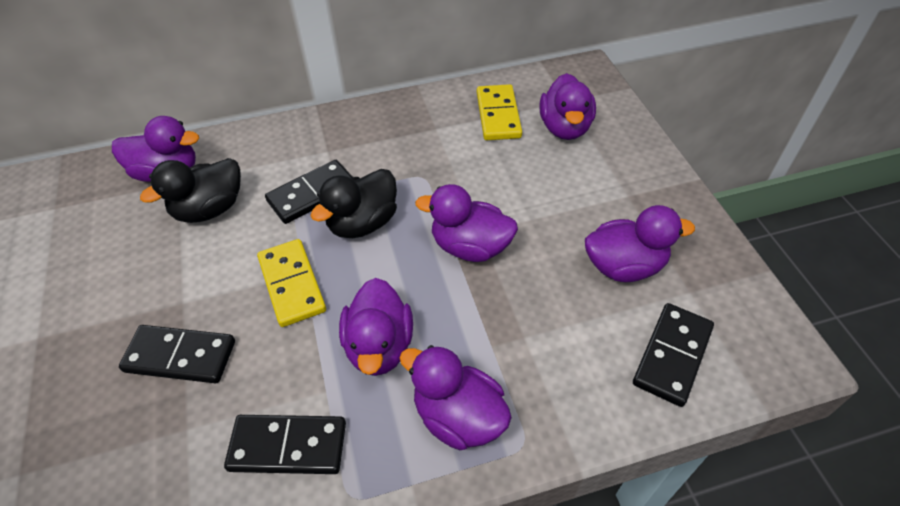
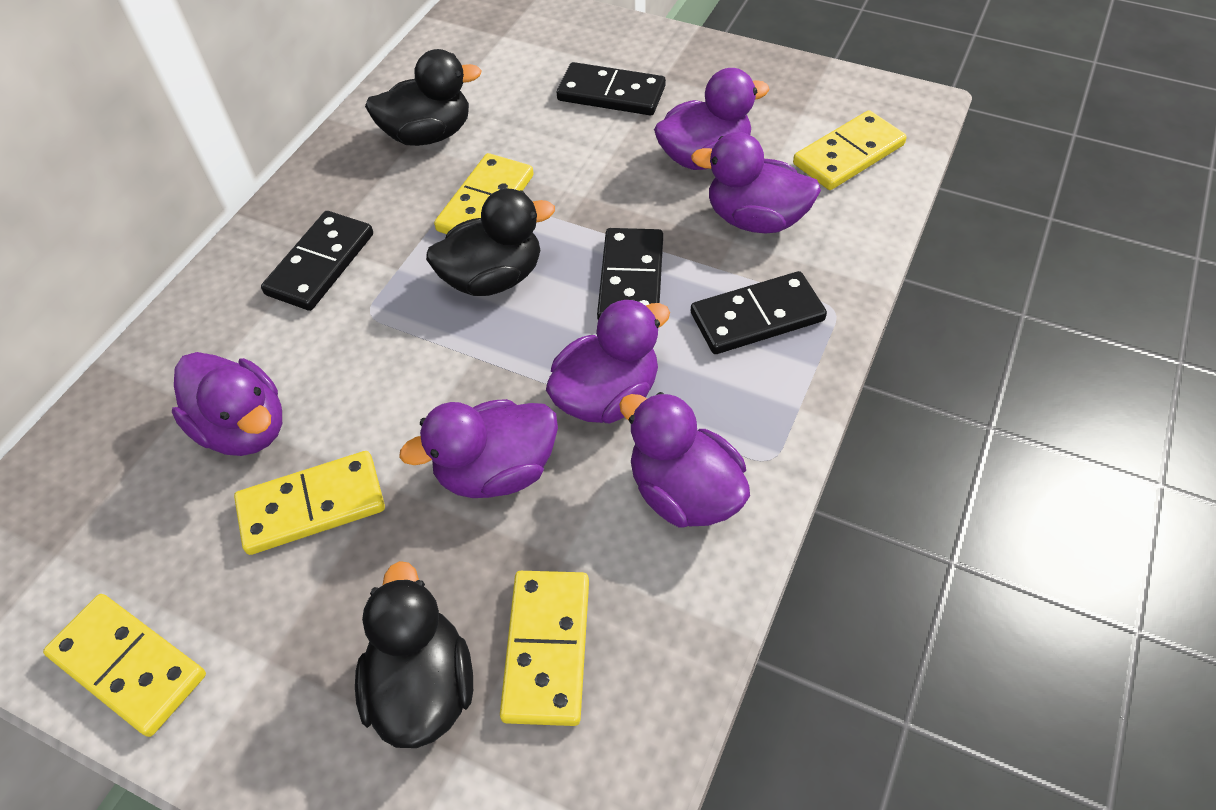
black duck: 2 -> 3
yellow domino: 2 -> 5

